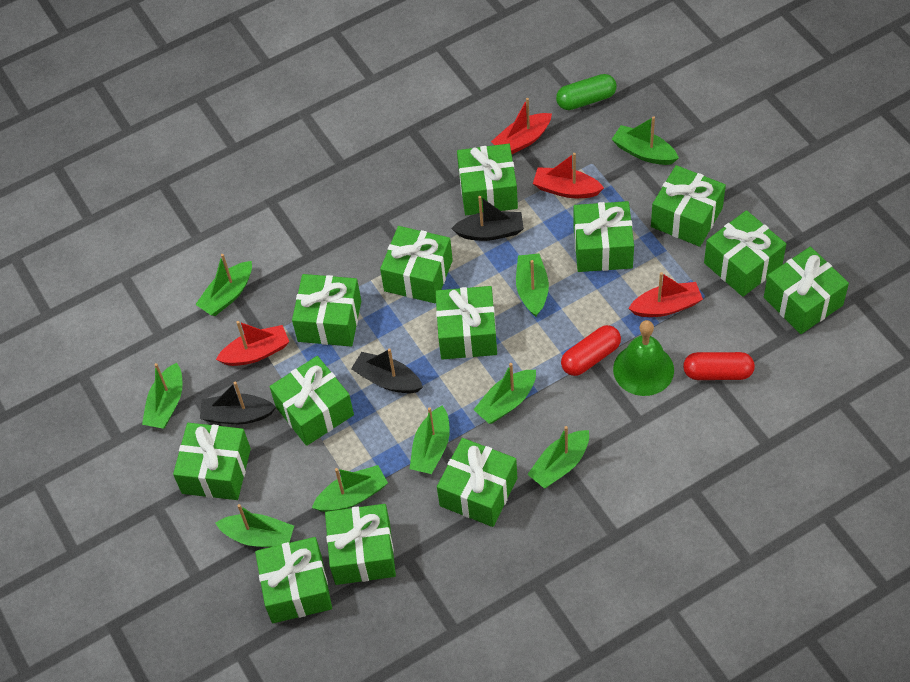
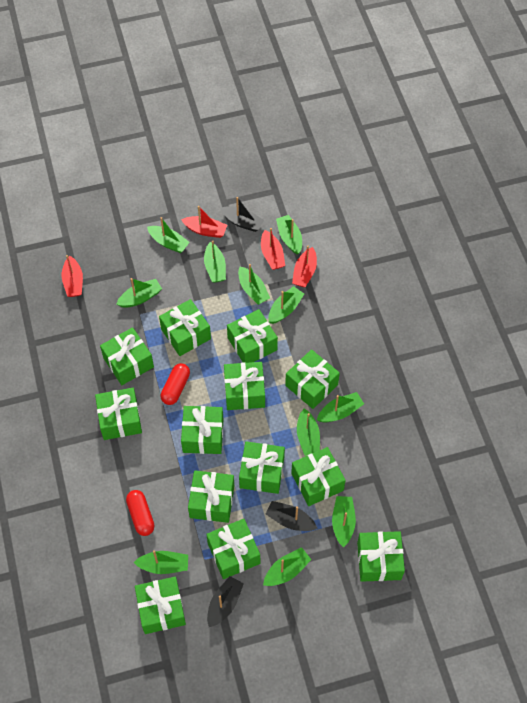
green bell: 1 -> 0
green boat: 9 -> 11
green capsule: 1 -> 0

